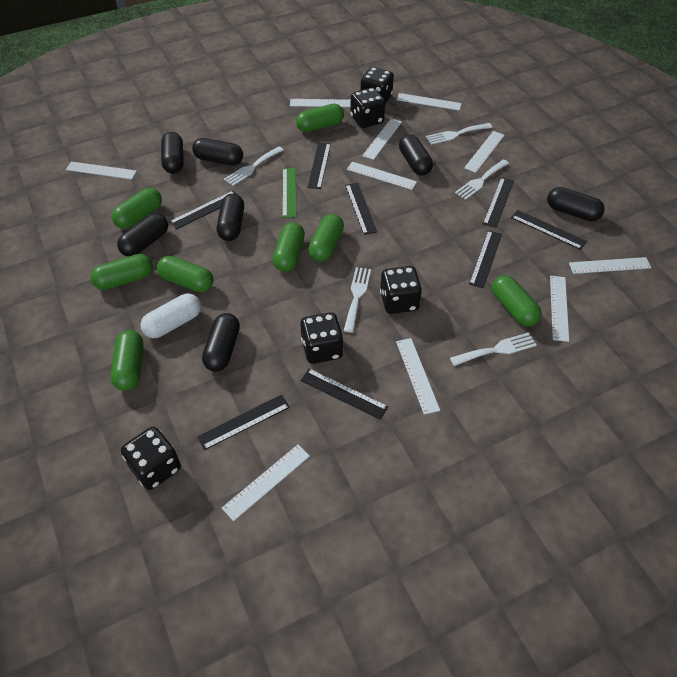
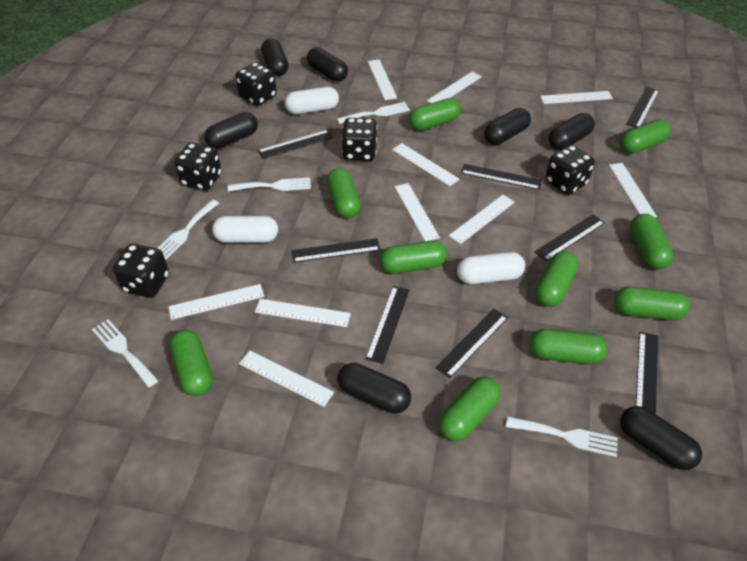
green capsule: 8 -> 10
green ruler: 1 -> 0
white capsule: 1 -> 3

